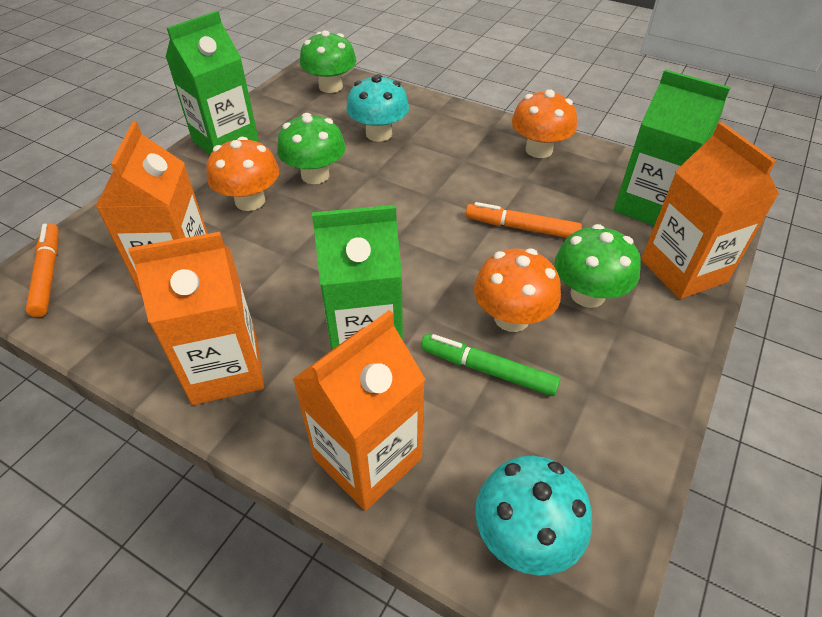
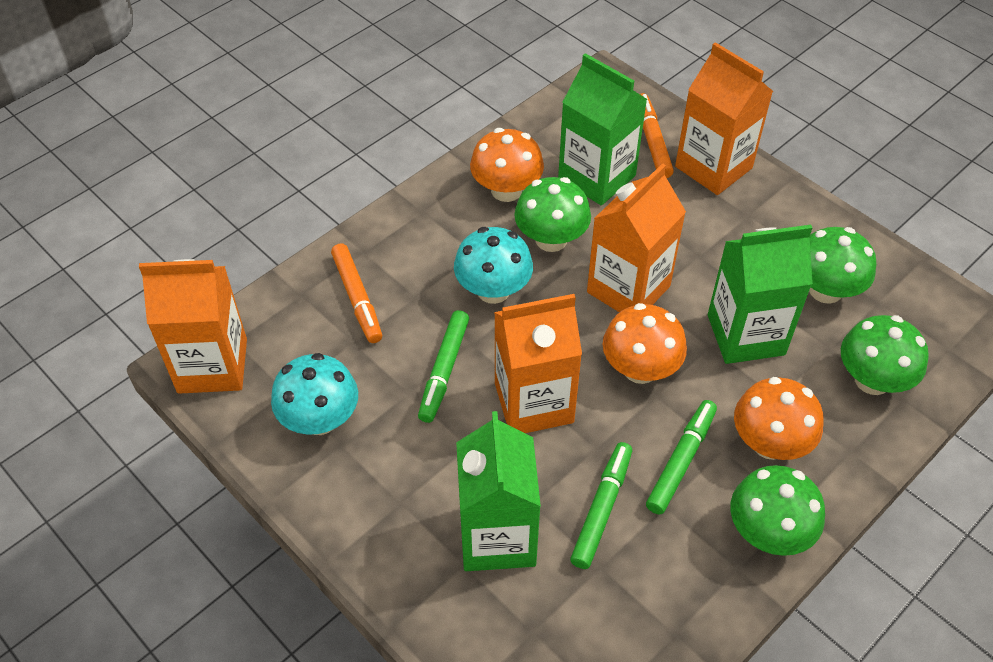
green marker: 1 -> 3
green mushroom: 3 -> 4

